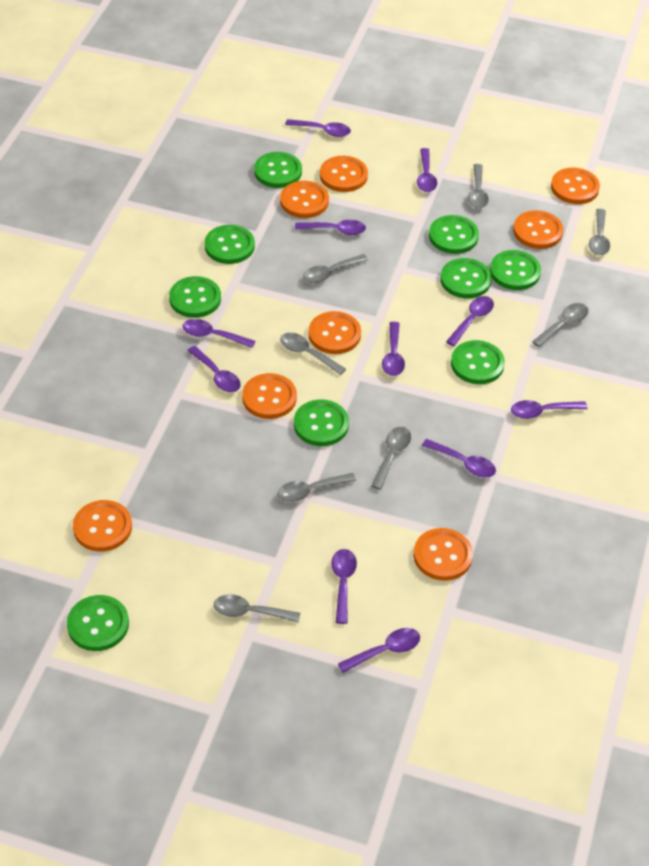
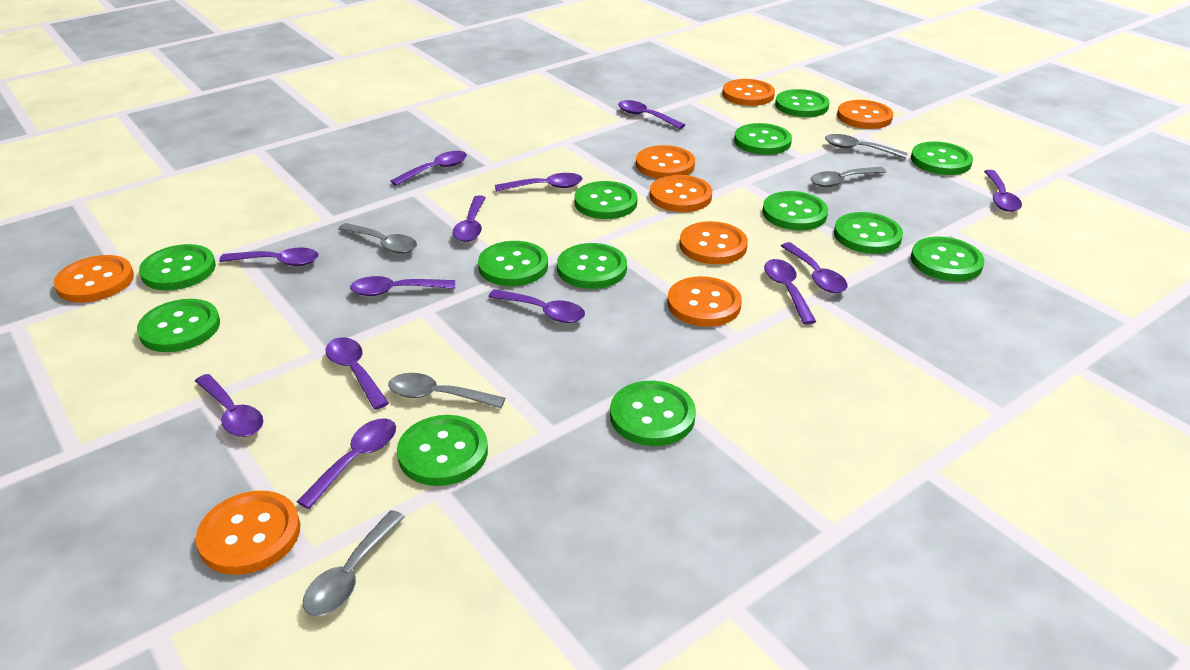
green button: 9 -> 13
grey spoon: 8 -> 5
purple spoon: 11 -> 13

